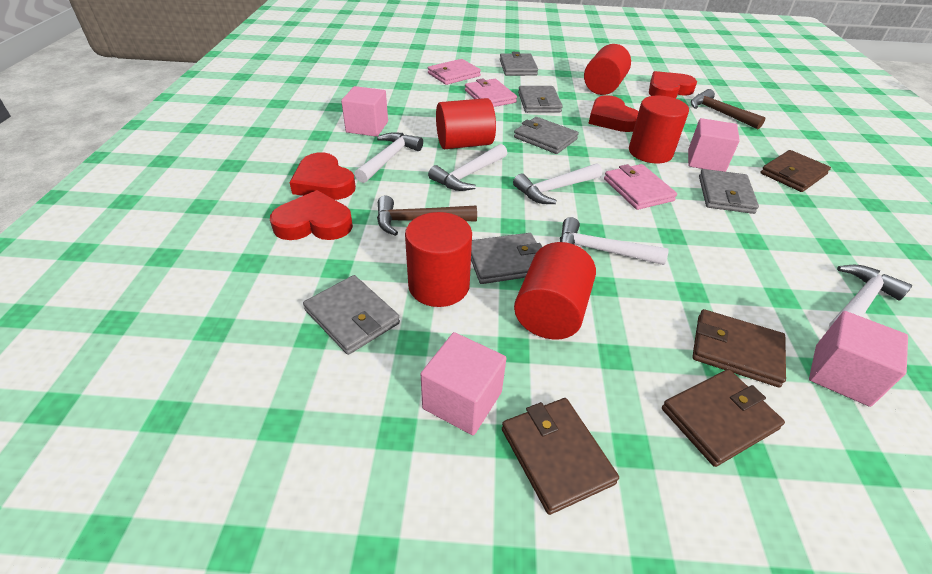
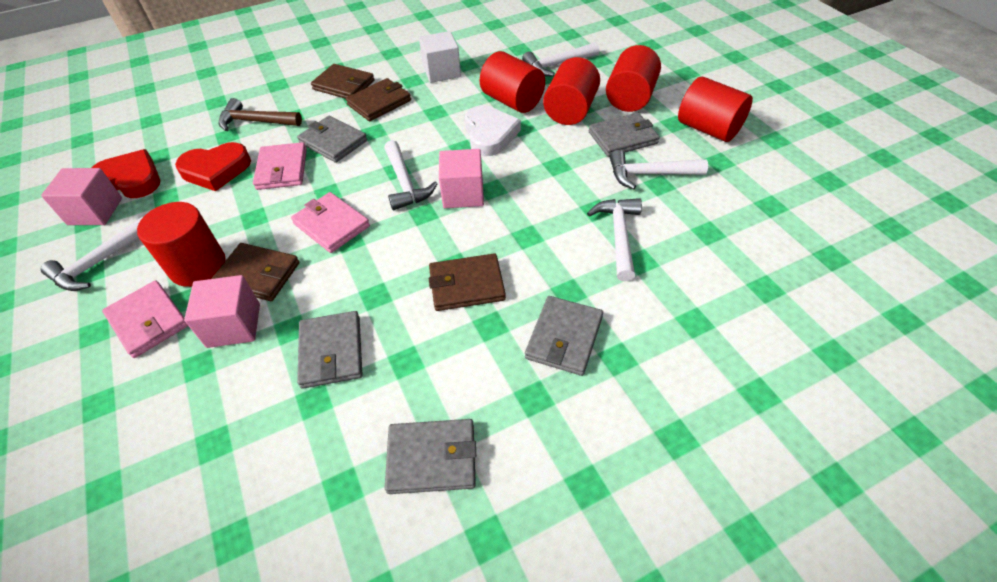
brown hammer: 2 -> 1
grey wallet: 6 -> 5
pink cube: 4 -> 3
red heart: 4 -> 2
white cube: 0 -> 1
white heart: 0 -> 1

